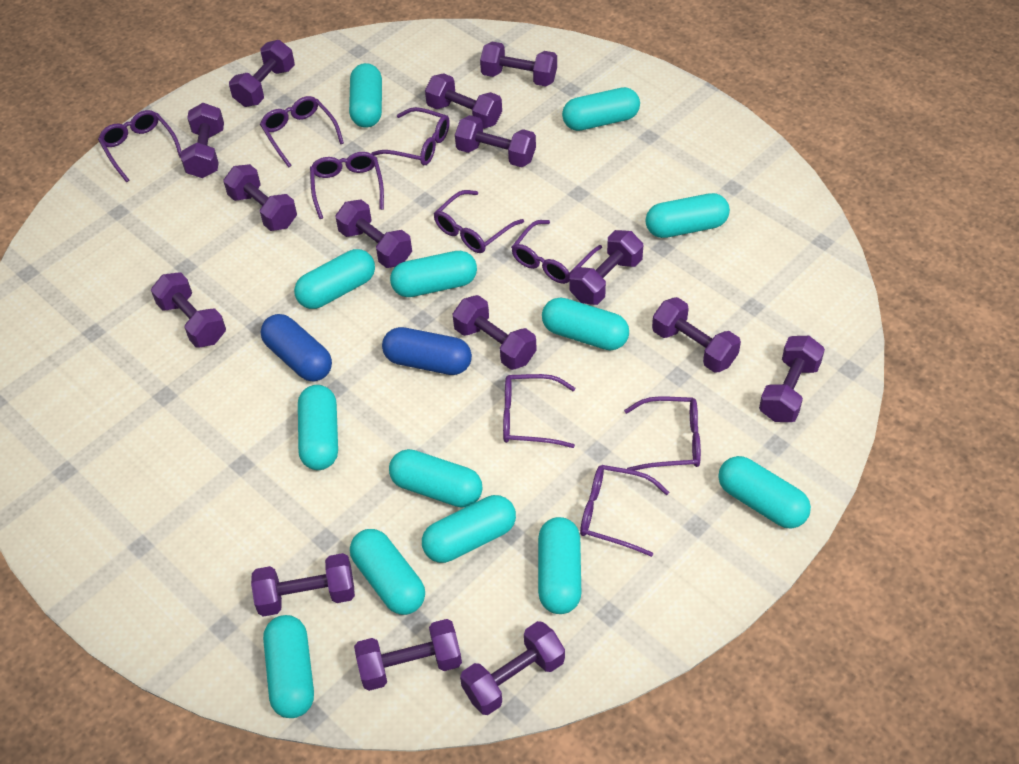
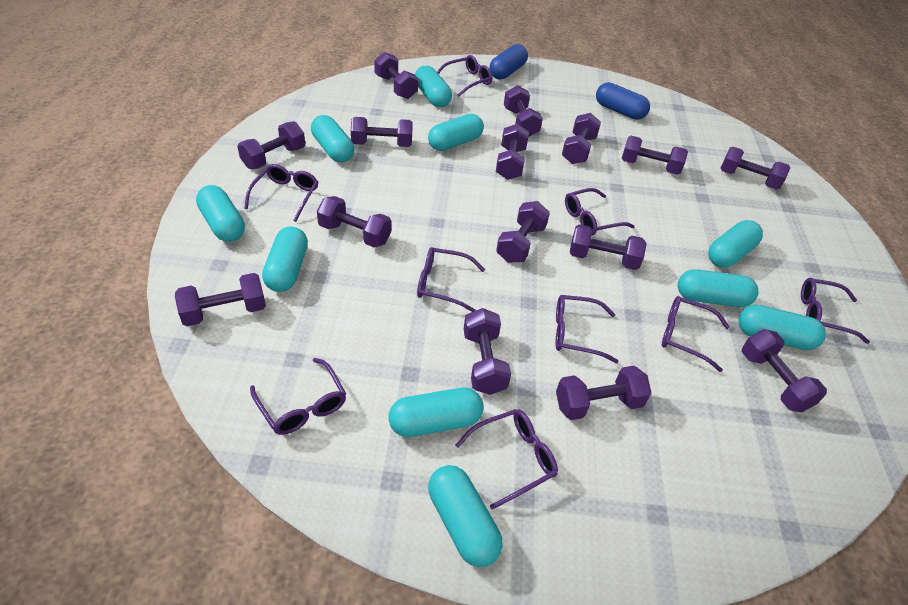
turquoise capsule: 13 -> 10

